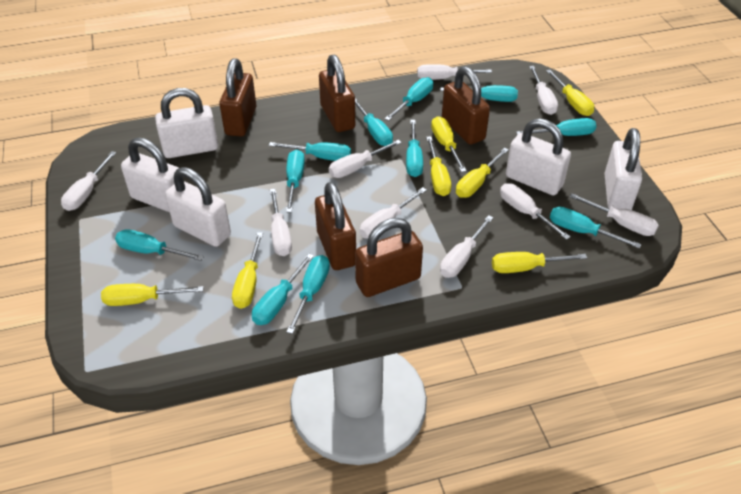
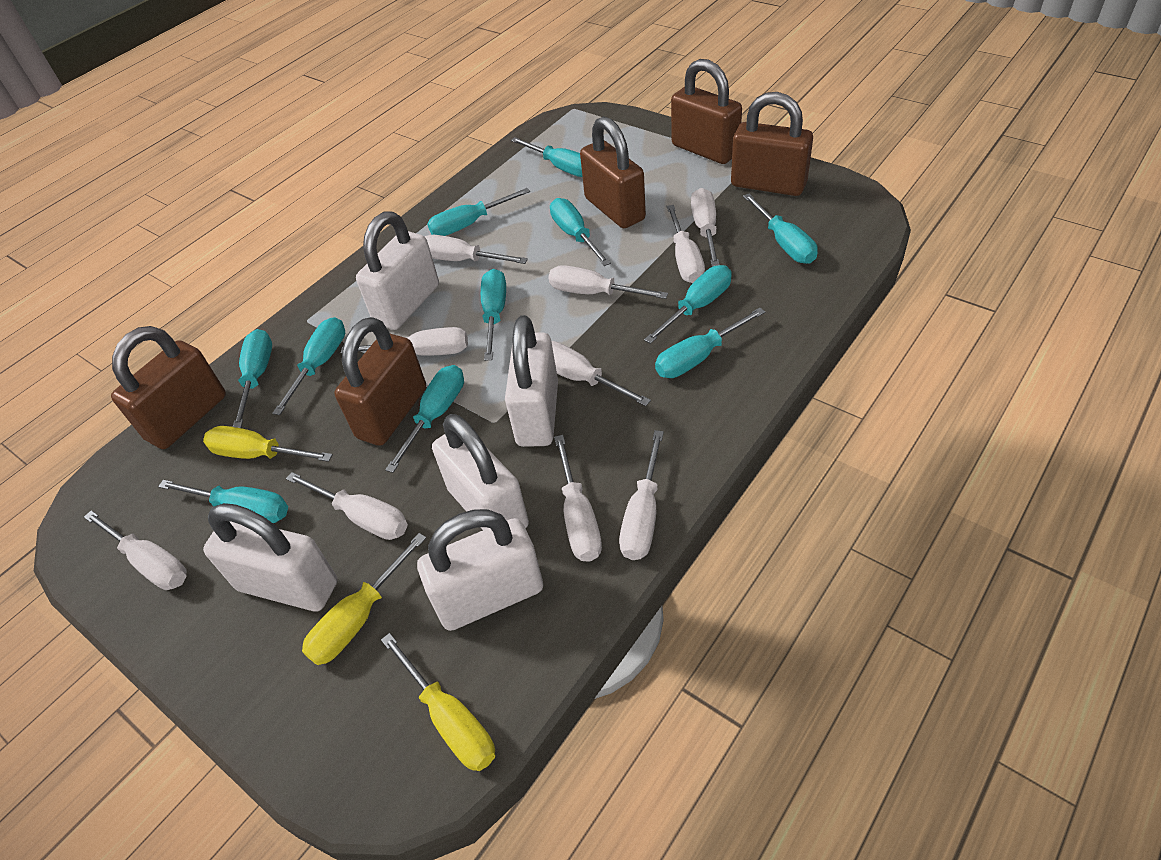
white screwdriver: 9 -> 10
yellow screwdriver: 7 -> 3

